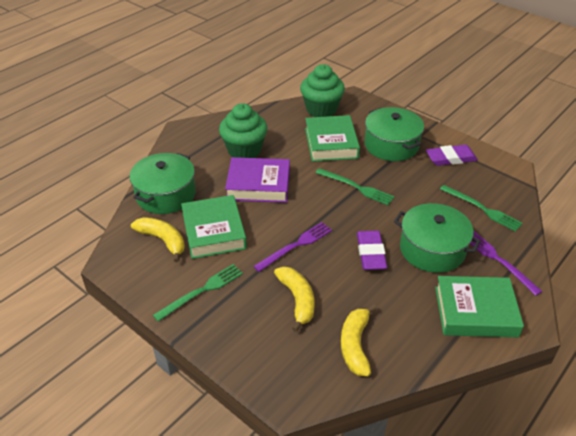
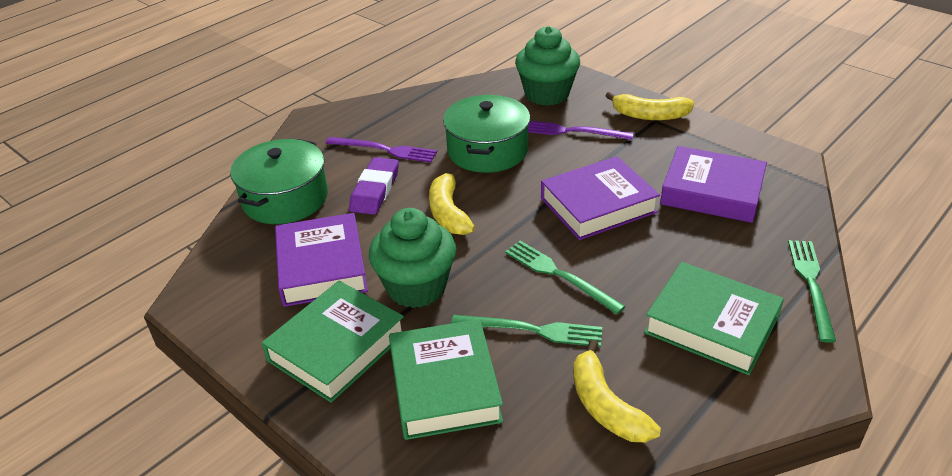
green pot: 3 -> 2
purple book: 1 -> 3
purple eraser: 2 -> 1

